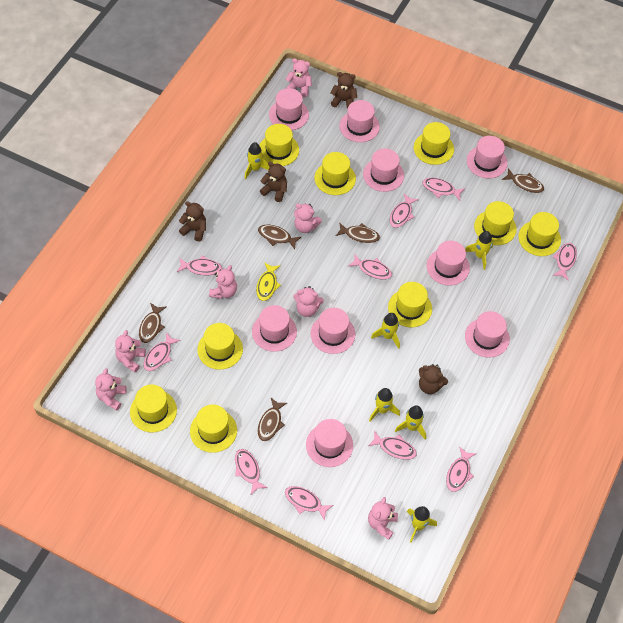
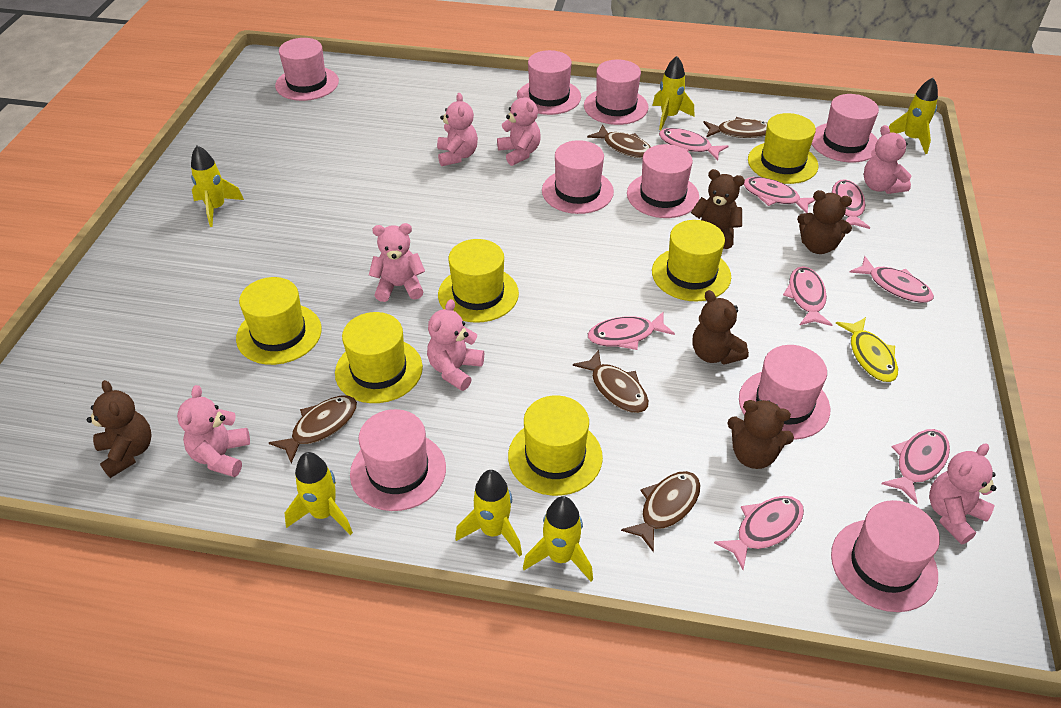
brown teddy bear: 4 -> 5
pink fish: 10 -> 8
yellow hat: 9 -> 6

